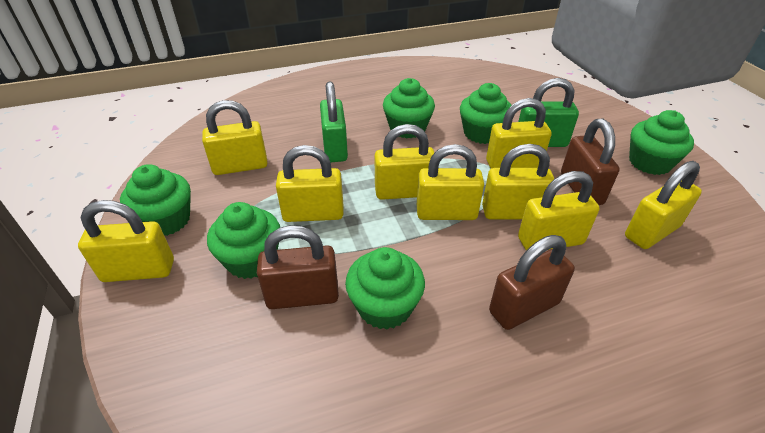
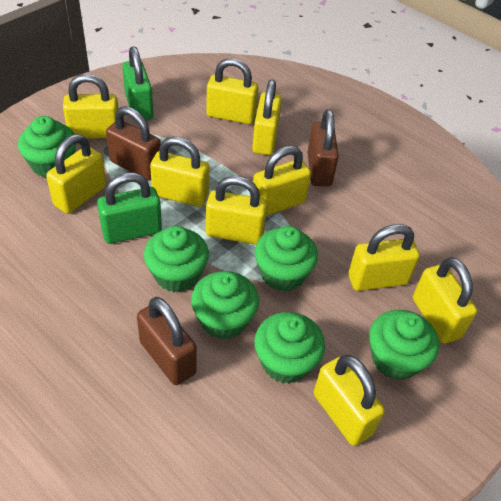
yellow padlock: 9 -> 10

